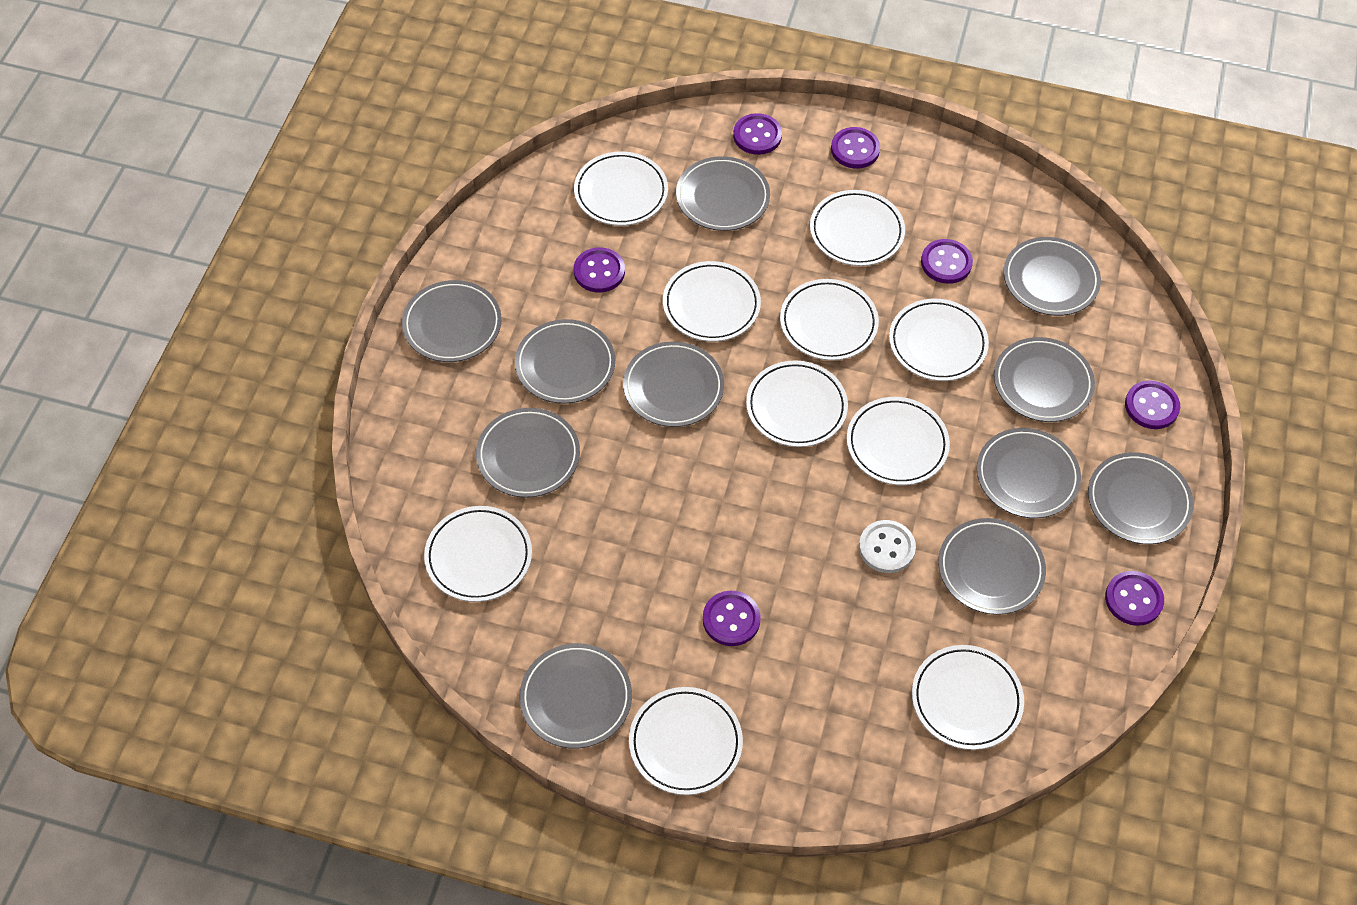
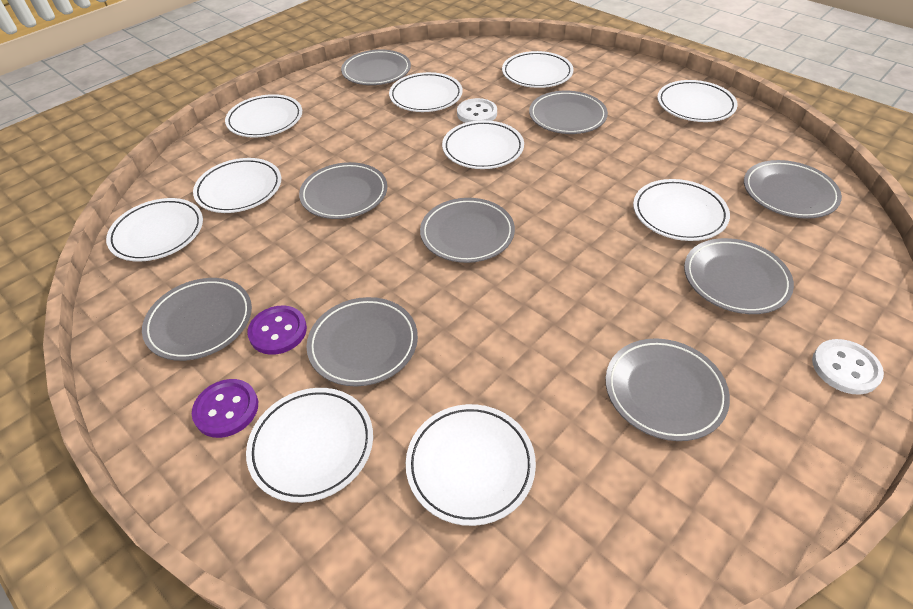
grey plate: 11 -> 9
purple button: 7 -> 2
white button: 1 -> 2

